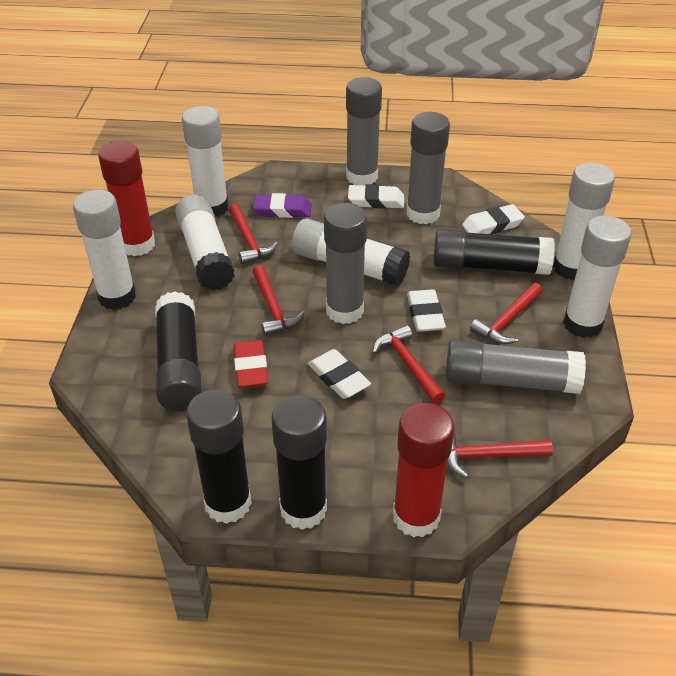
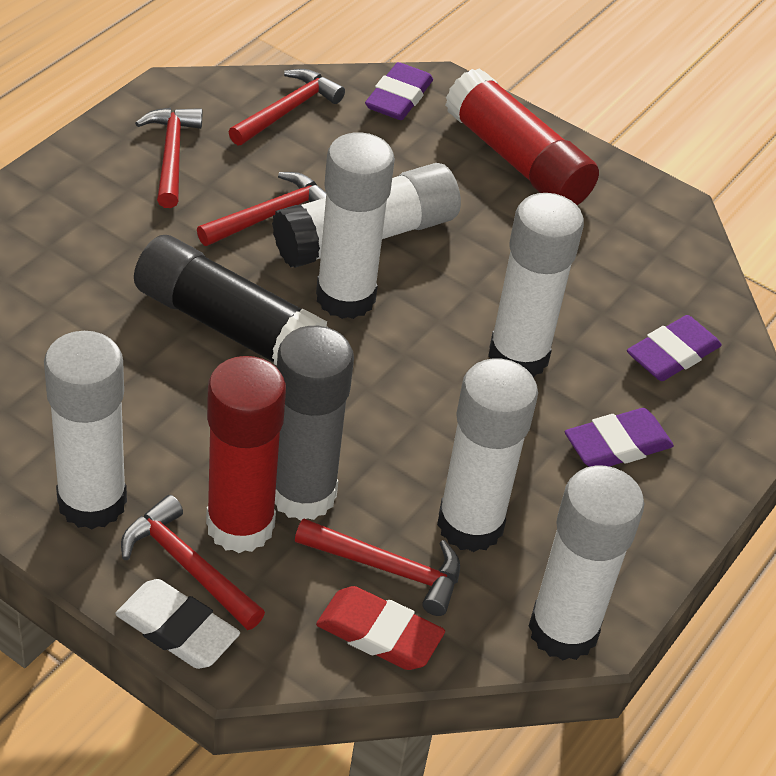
black glue stick: 4 -> 1
grey glue stick: 4 -> 1
purple eraser: 1 -> 3
white eraser: 4 -> 1

